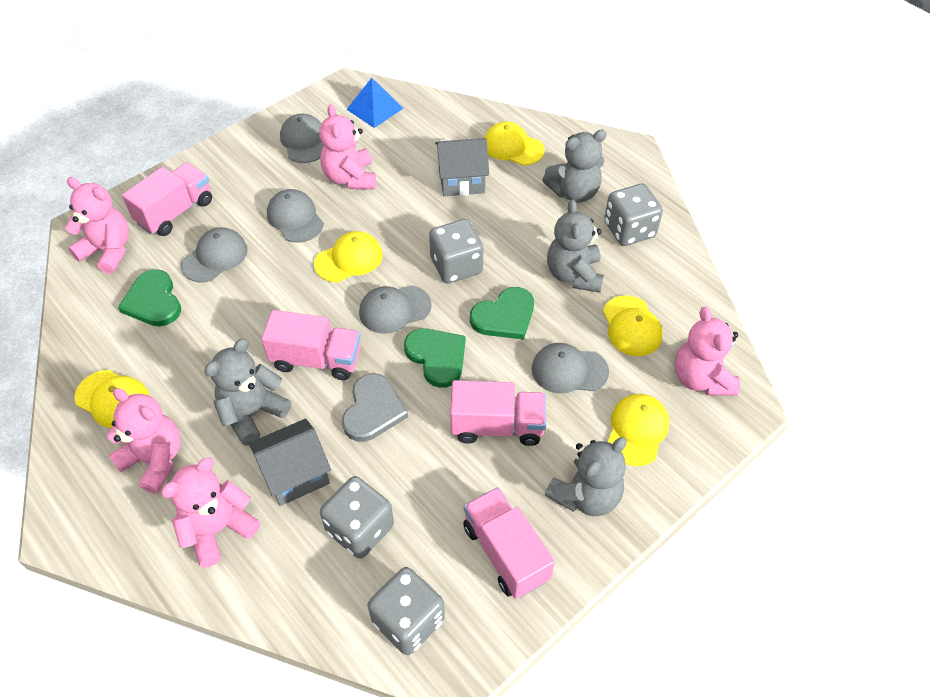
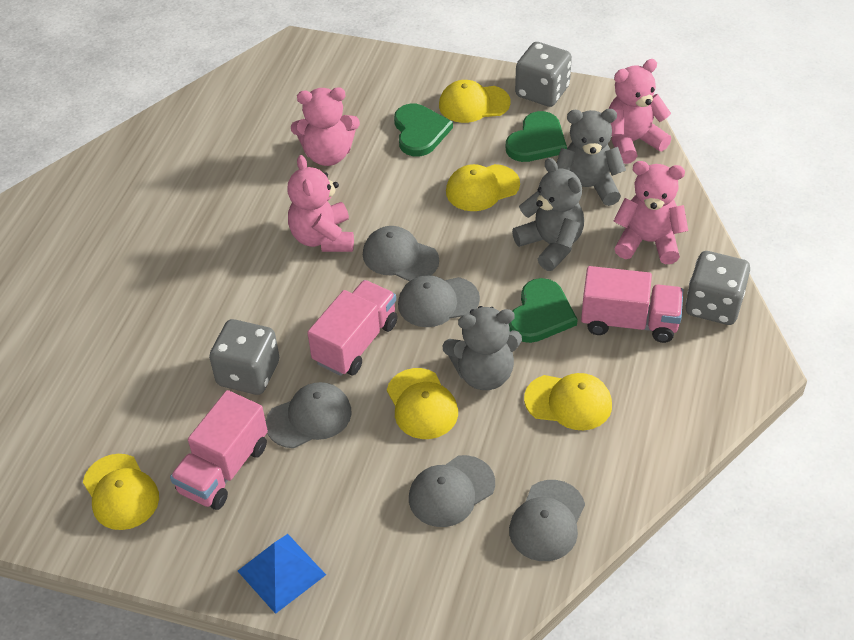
grey dice: 4 -> 3
grey heart: 1 -> 0
grey house: 2 -> 0
grey teddy bear: 4 -> 3
pink teddy bear: 5 -> 4
pink truck: 4 -> 3

